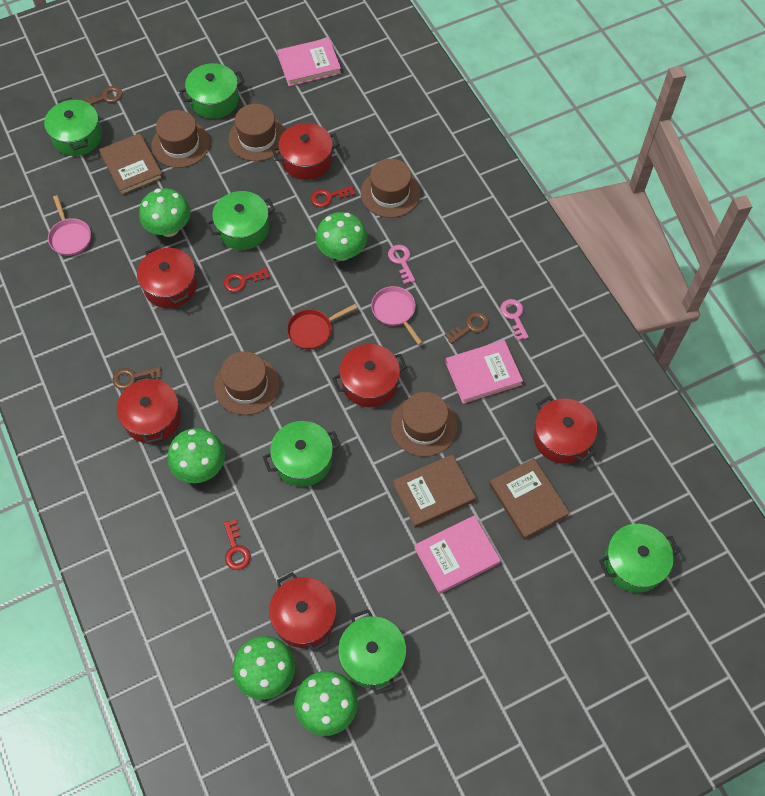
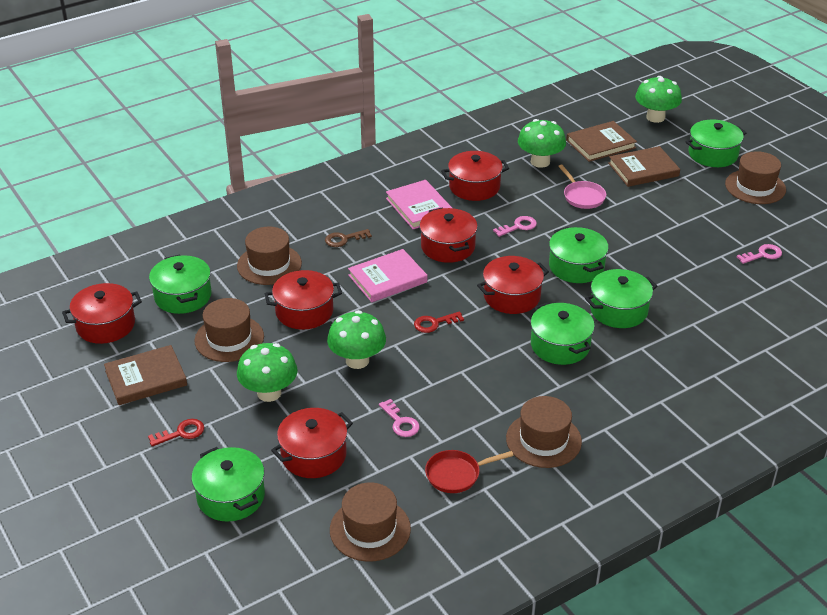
brown key: 3 -> 1
green mushroom: 5 -> 4
pink book: 3 -> 2
pink key: 2 -> 3
pink pan: 2 -> 1
red key: 3 -> 2

